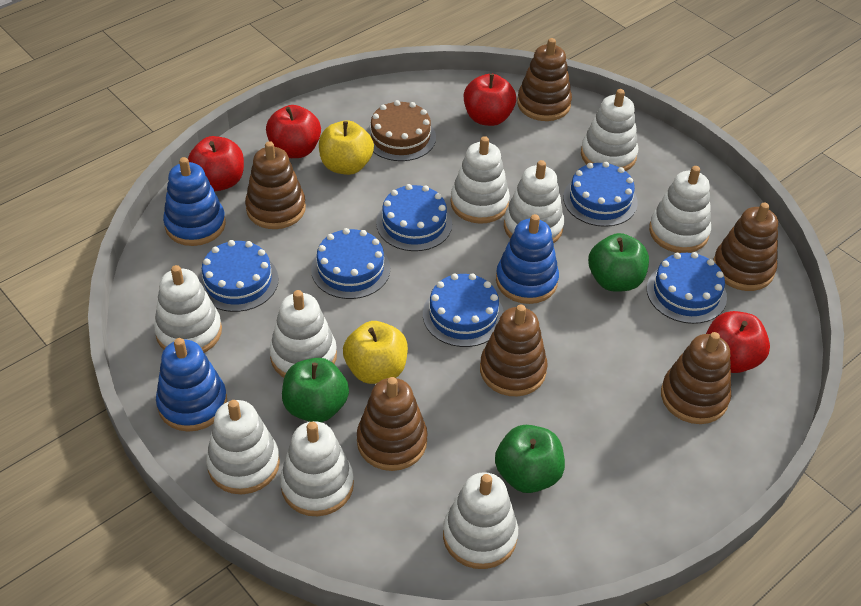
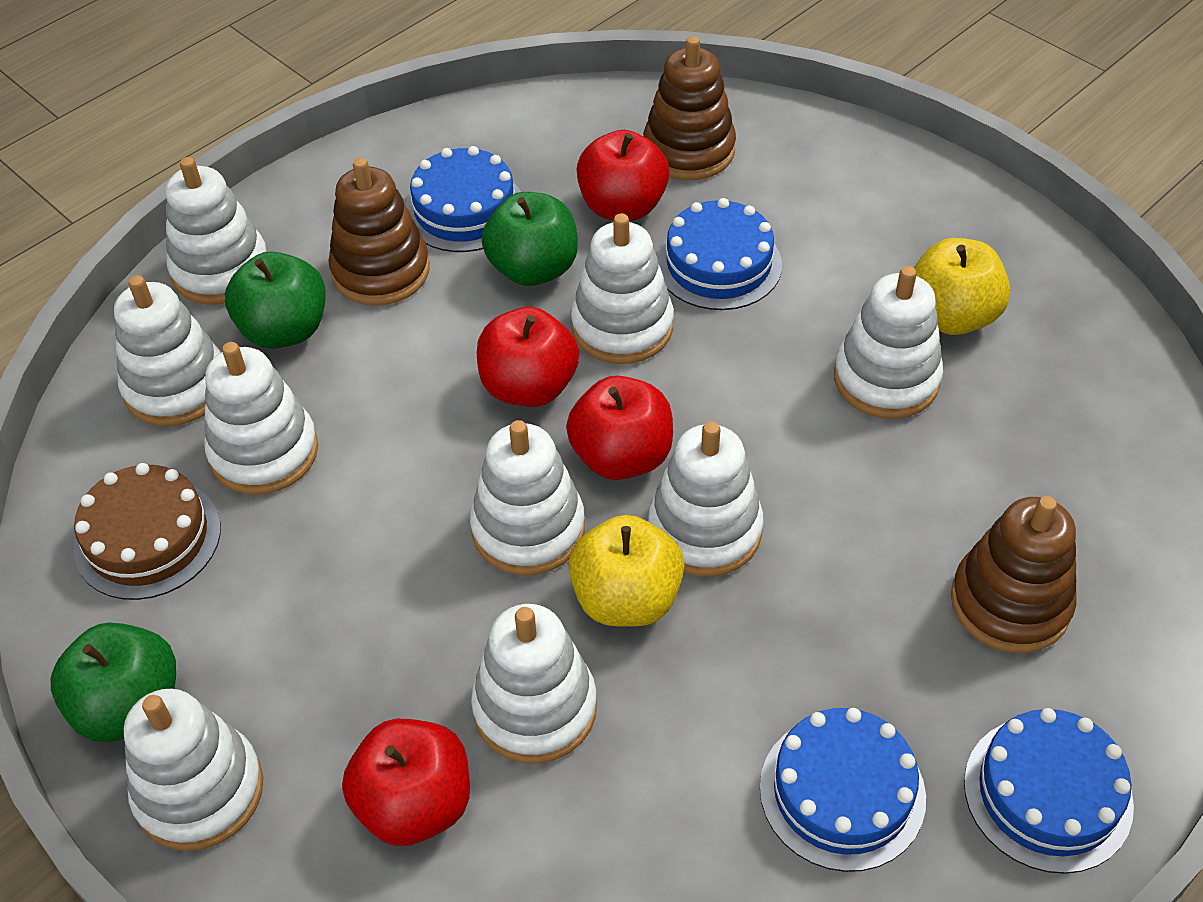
blue cake: 6 -> 4
blue stacking toy: 3 -> 0
brown stacking toy: 6 -> 3

